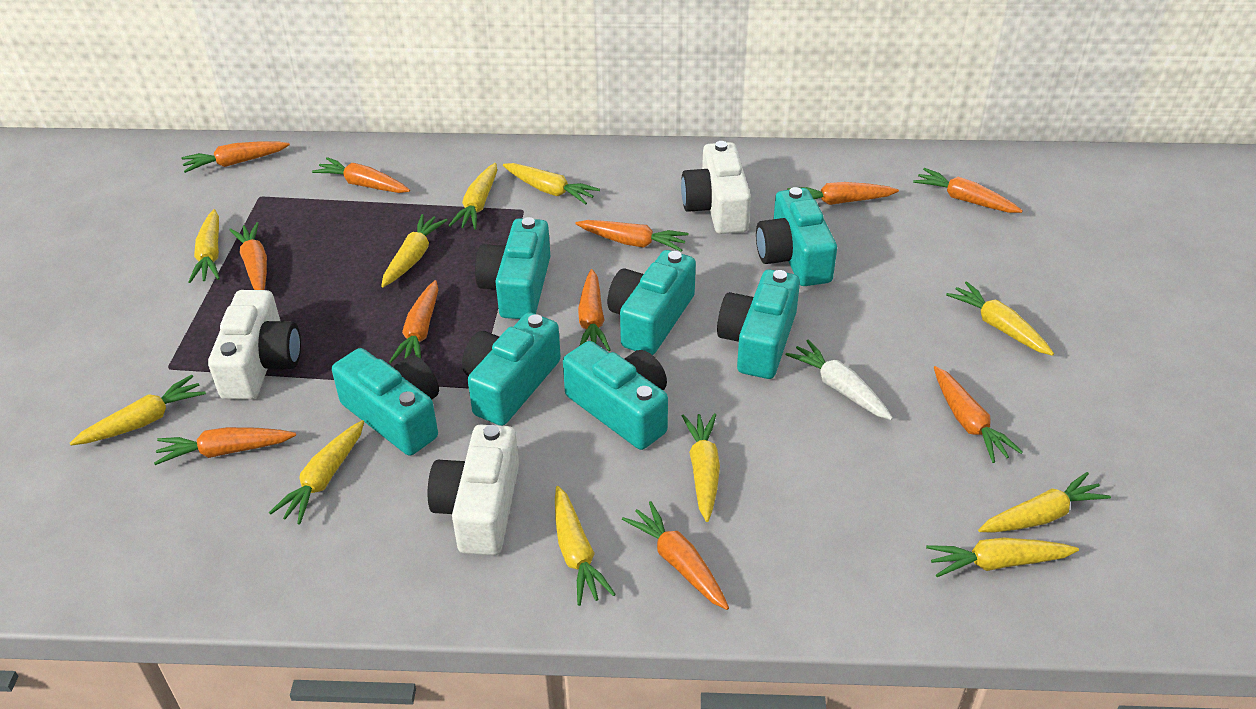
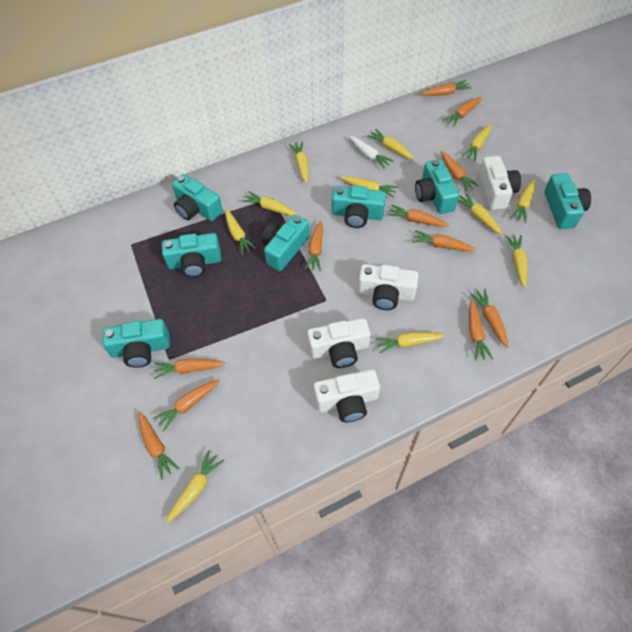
white camera: 3 -> 4

